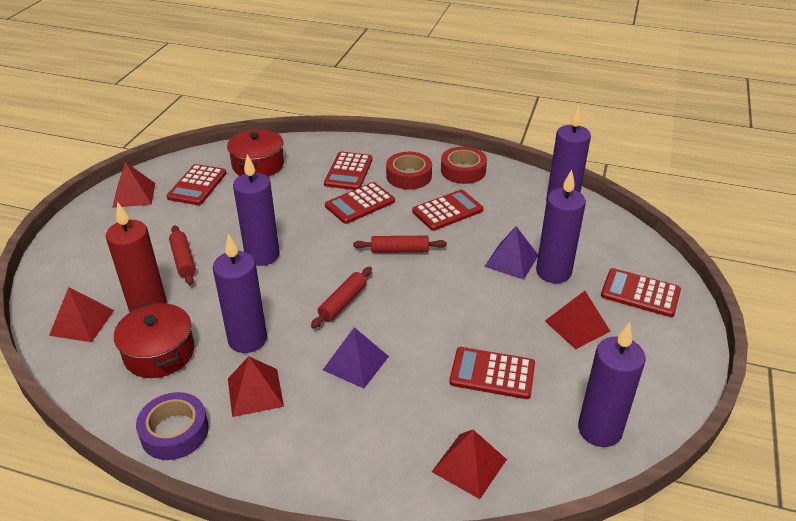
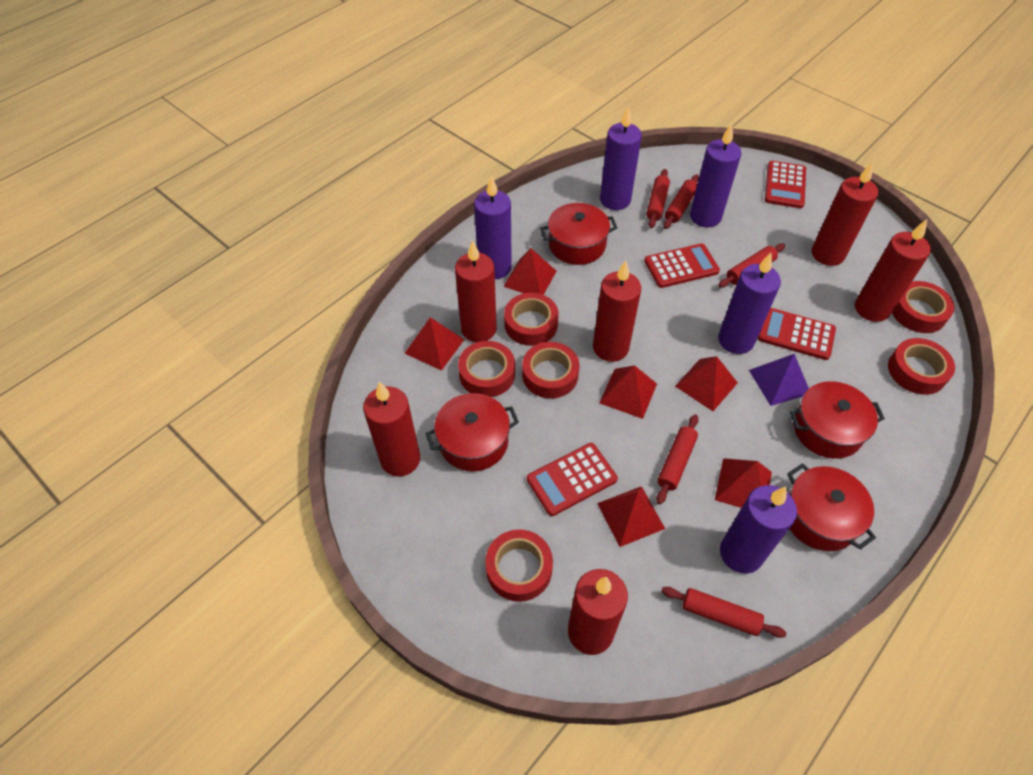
purple pyramid: 2 -> 1
purple tape: 1 -> 0
red calculator: 6 -> 4
red candle: 1 -> 6
red pot: 2 -> 4
red pyramid: 5 -> 6
red rolling pin: 3 -> 5
red tape: 2 -> 6

